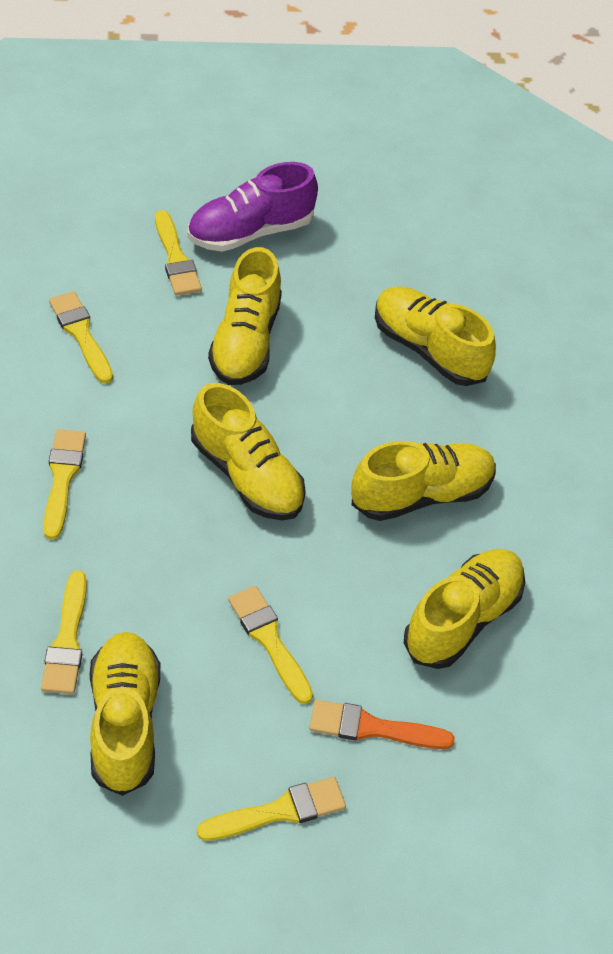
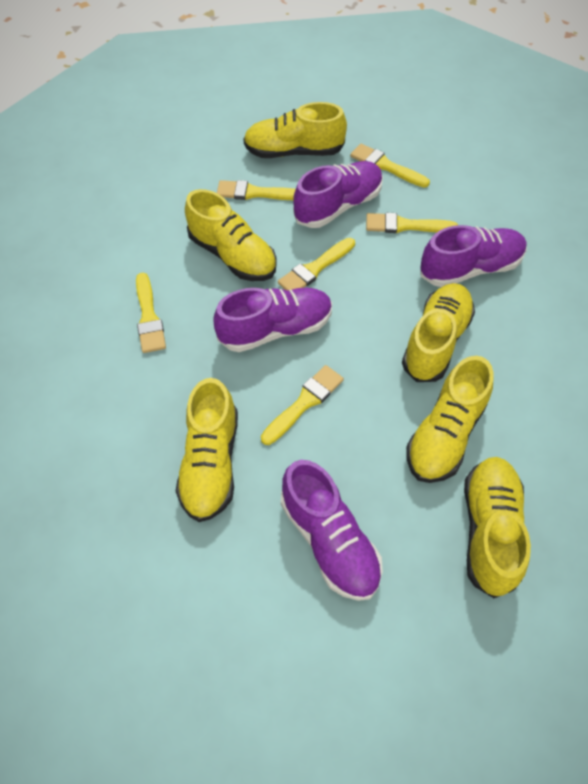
orange brush: 1 -> 0
purple shoe: 1 -> 4

